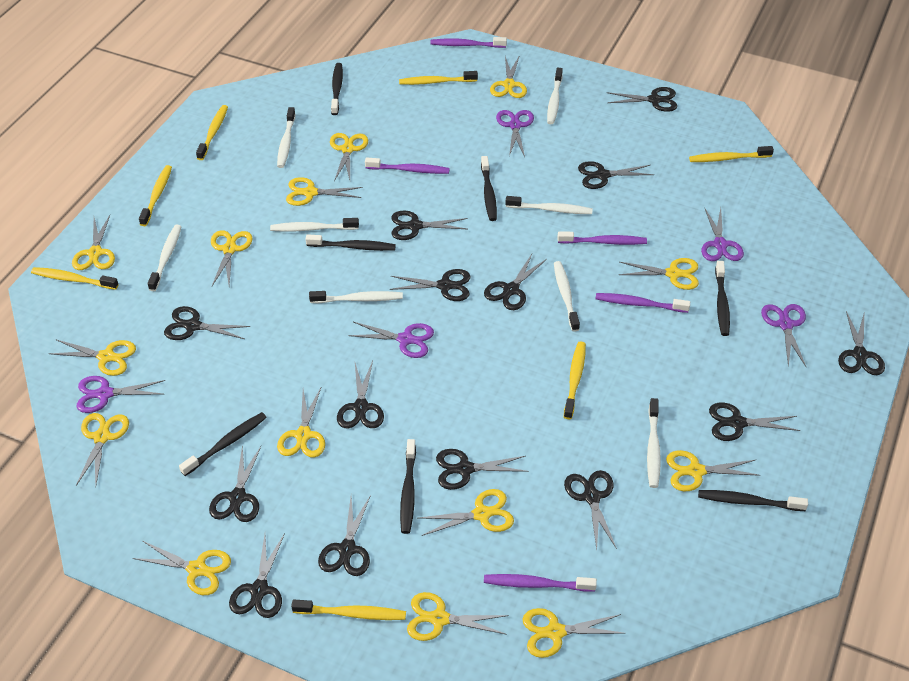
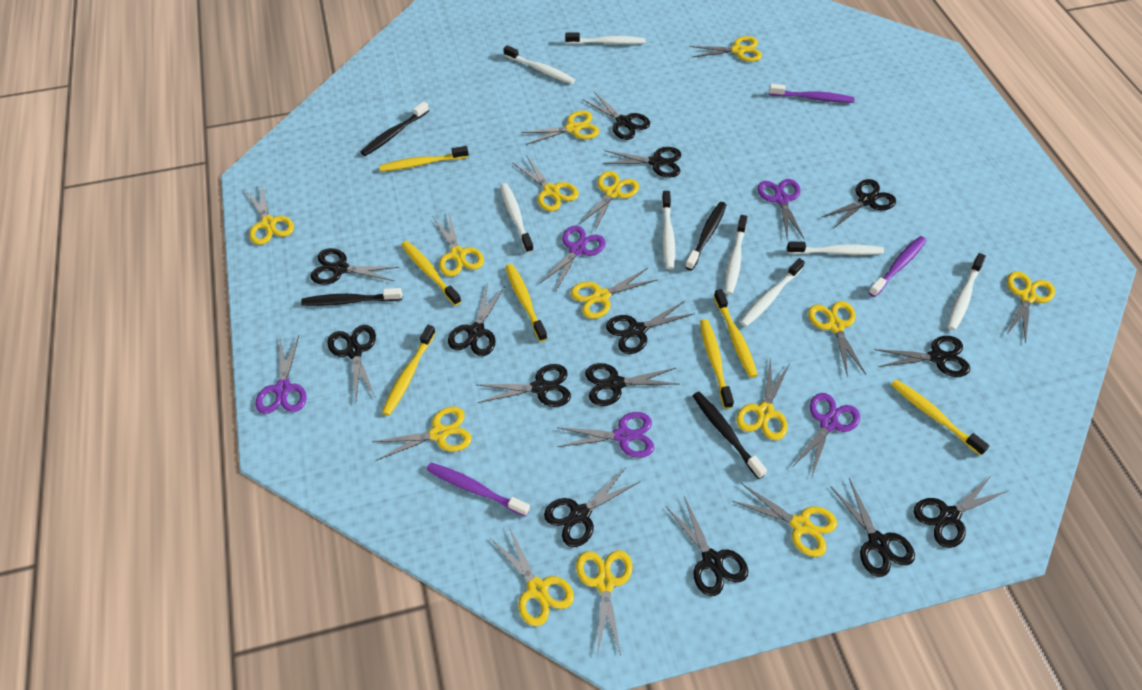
black toothbrush: 7 -> 4
purple toothbrush: 5 -> 3

